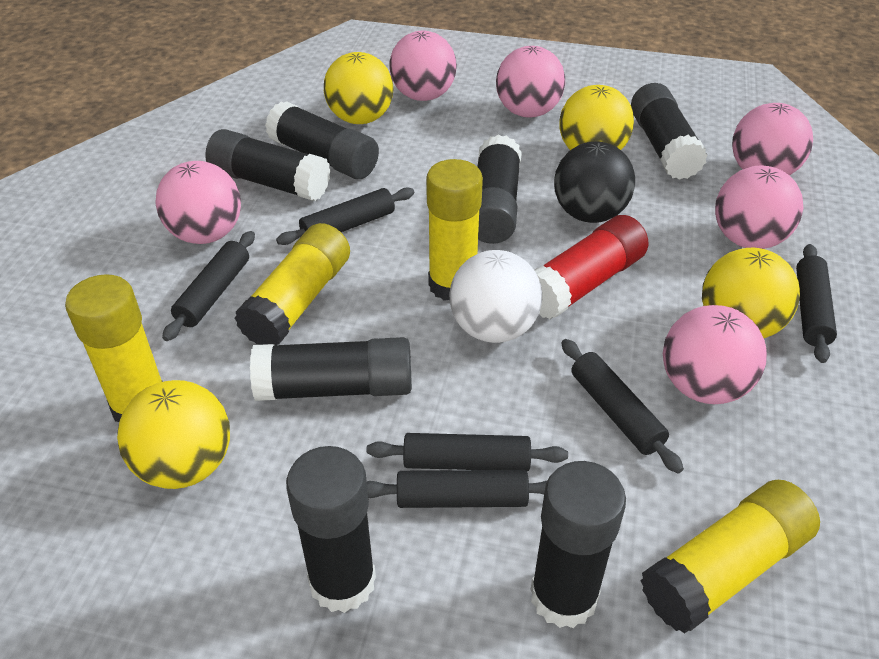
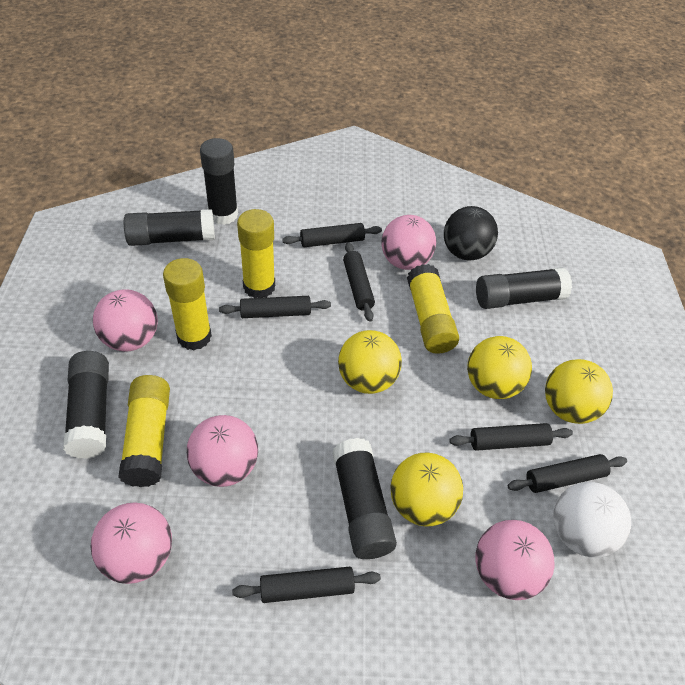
black glue stick: 7 -> 5
pink ball: 6 -> 5
red glue stick: 1 -> 0

